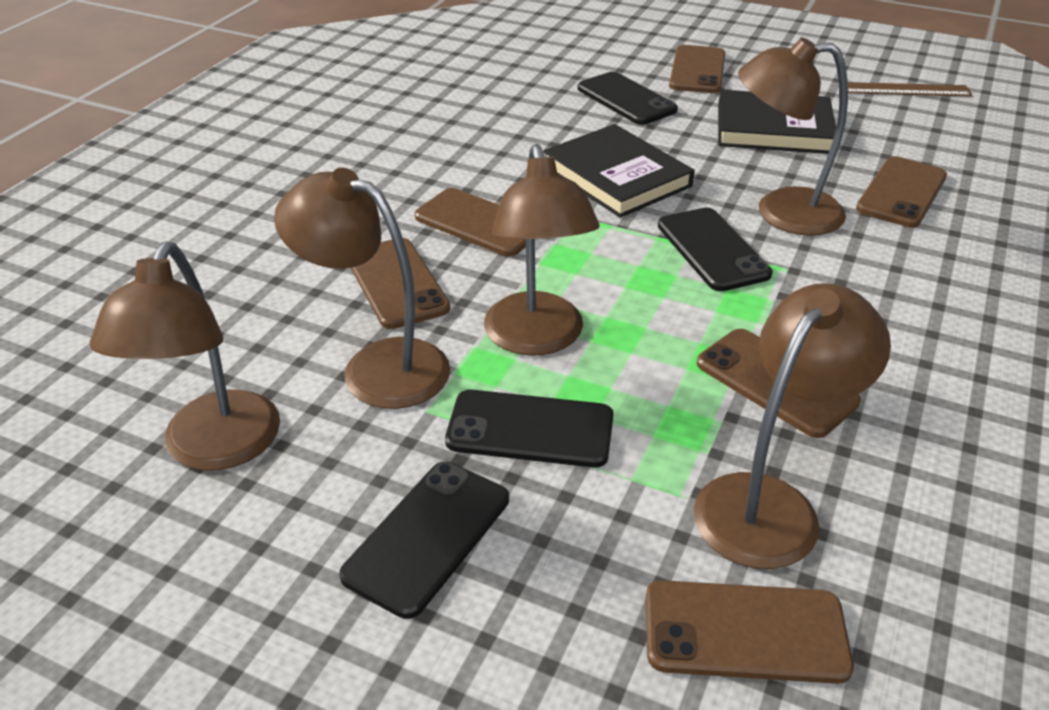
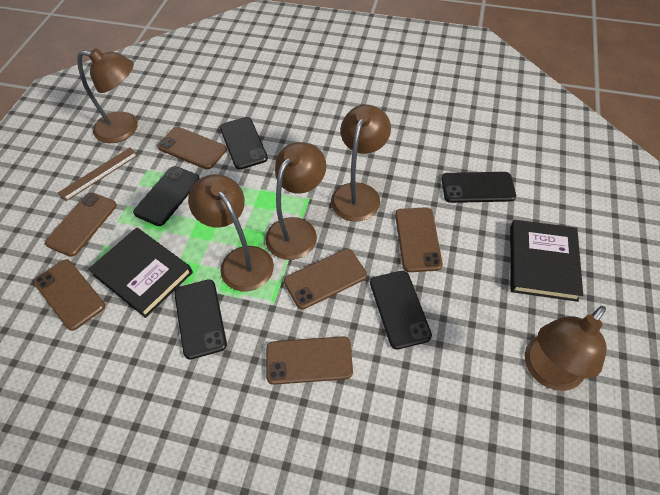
black phone: 4 -> 5

